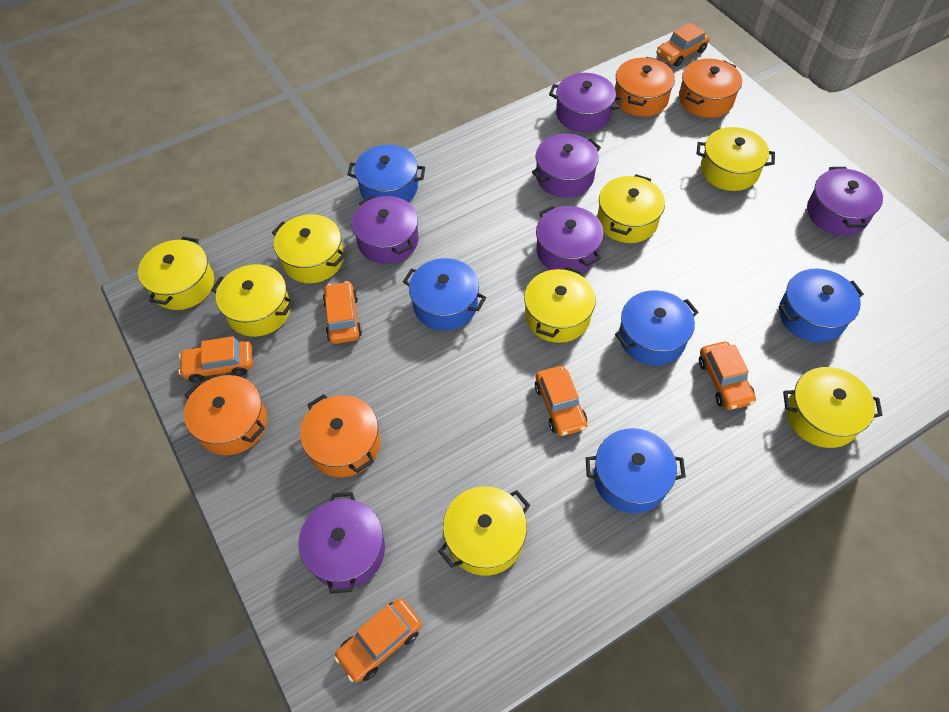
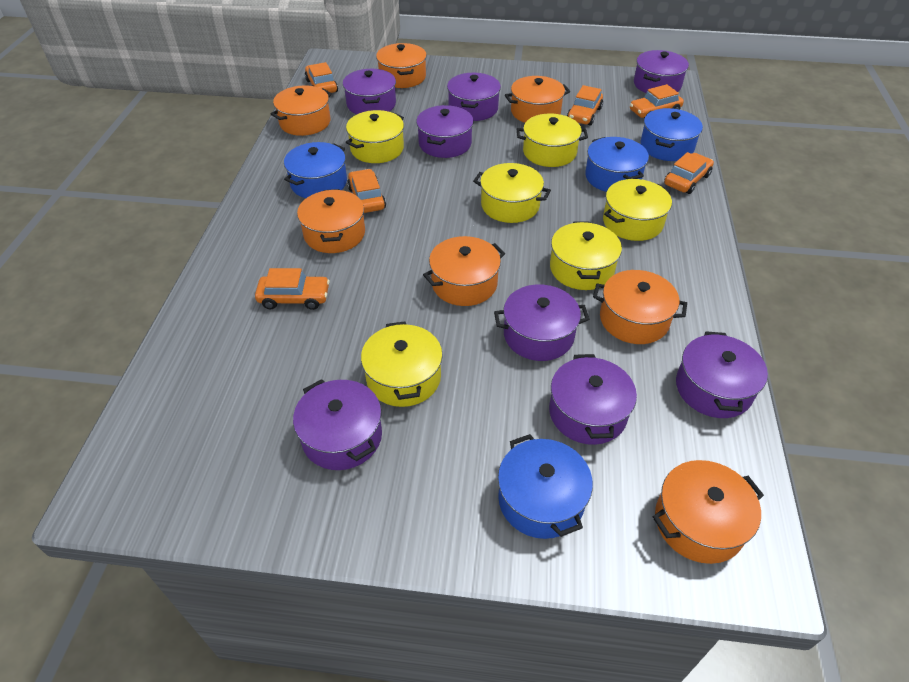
blue pot: 5 -> 4
orange pot: 4 -> 7
purple pot: 6 -> 8
yellow pot: 8 -> 6

